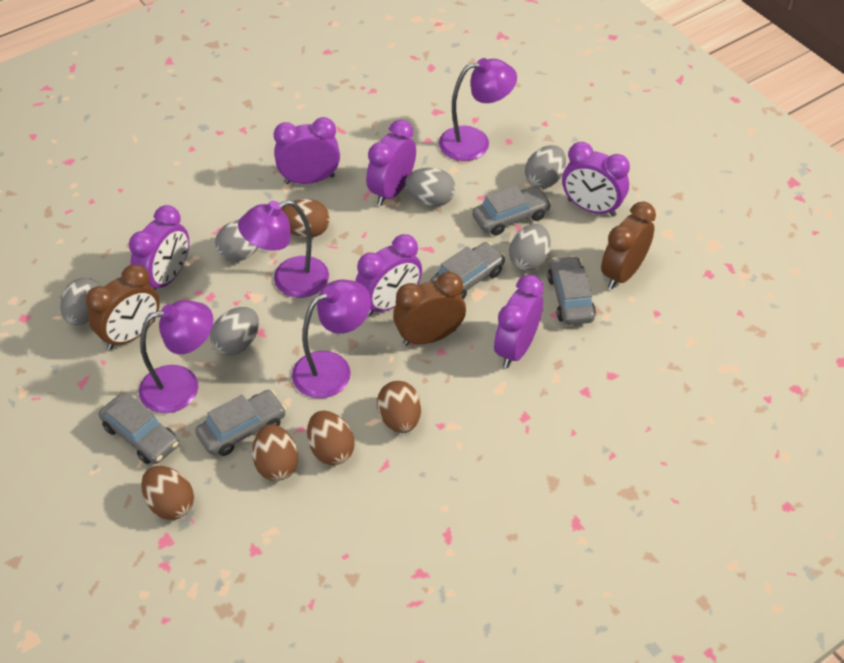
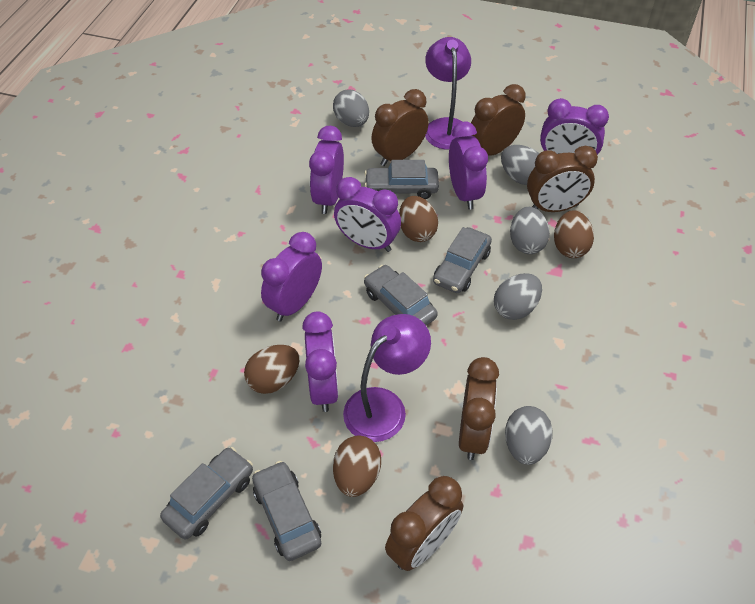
brown clock: 3 -> 5
brown egg: 5 -> 4
grey egg: 6 -> 5
purple lamp: 4 -> 2

